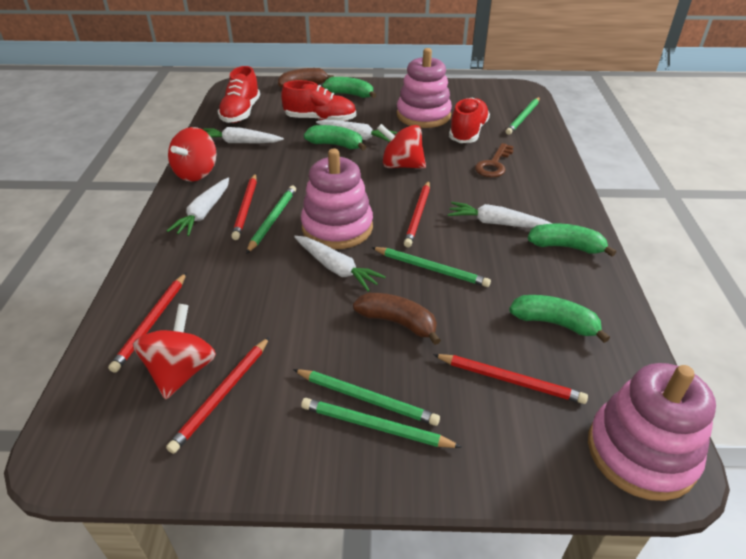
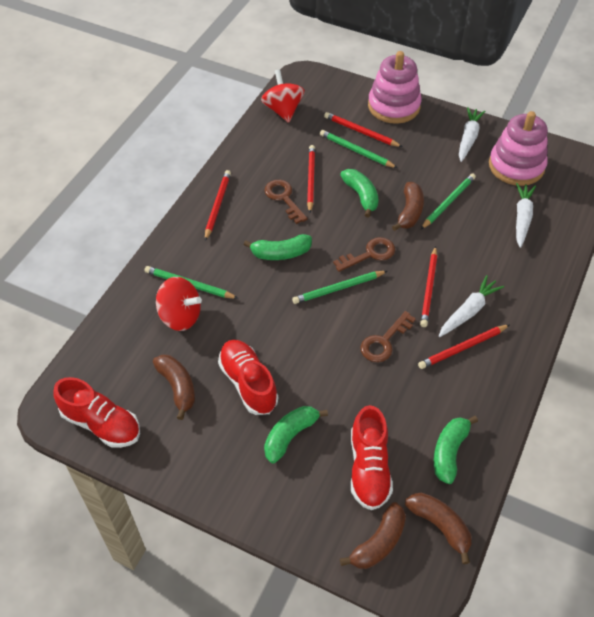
brown banana: 2 -> 4
brown key: 1 -> 3
green pencil: 5 -> 4
pink stacking toy: 3 -> 2
red spinning top: 3 -> 2
white carrot: 5 -> 3

